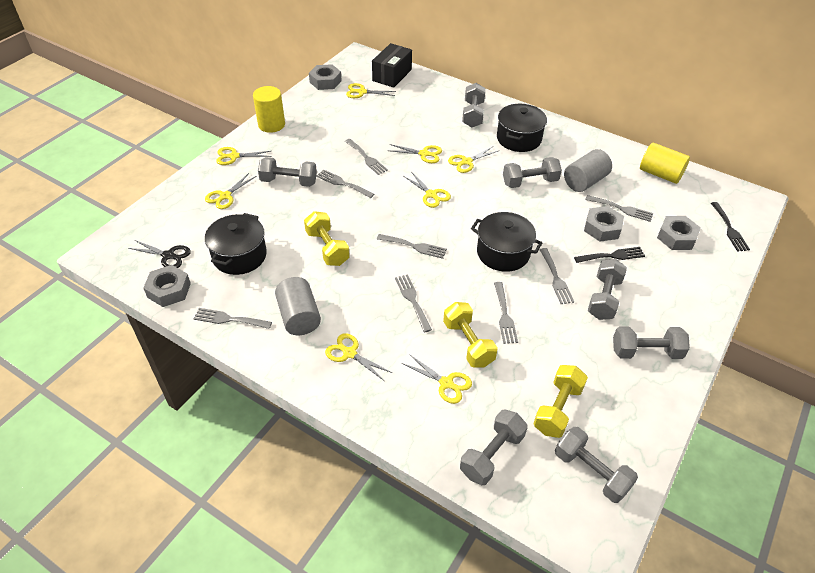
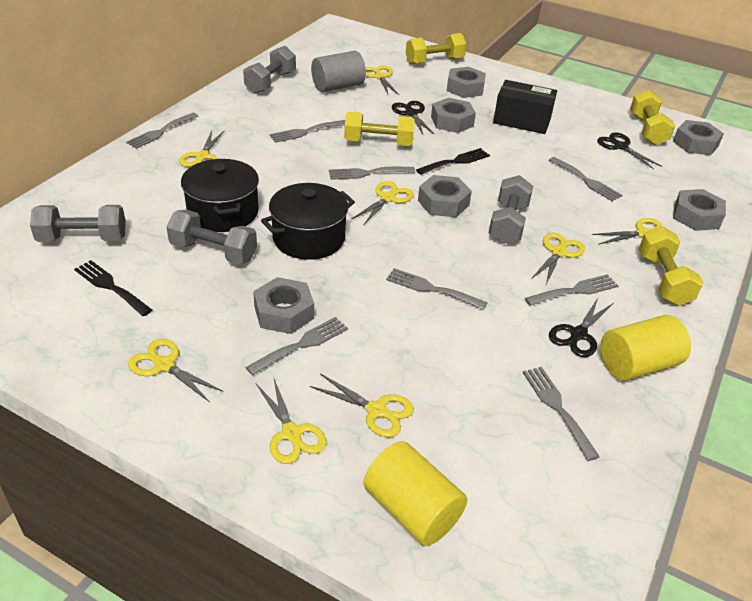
black pot: 3 -> 2
black scissors: 1 -> 3
grey cylinder: 2 -> 1
grey dumbbell: 7 -> 4
grey nut: 4 -> 6
yellow dumbbell: 3 -> 4

